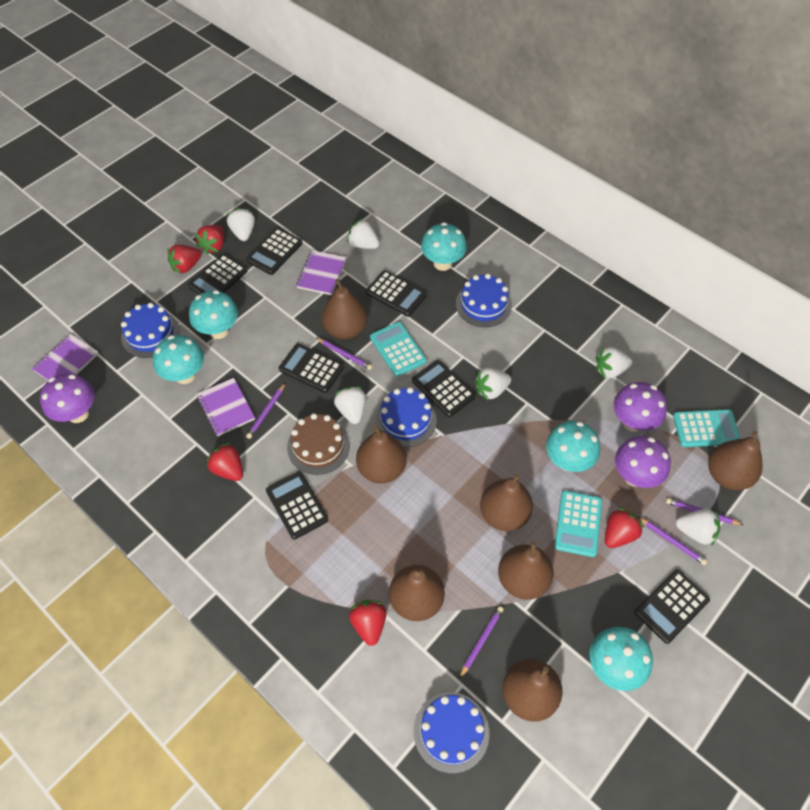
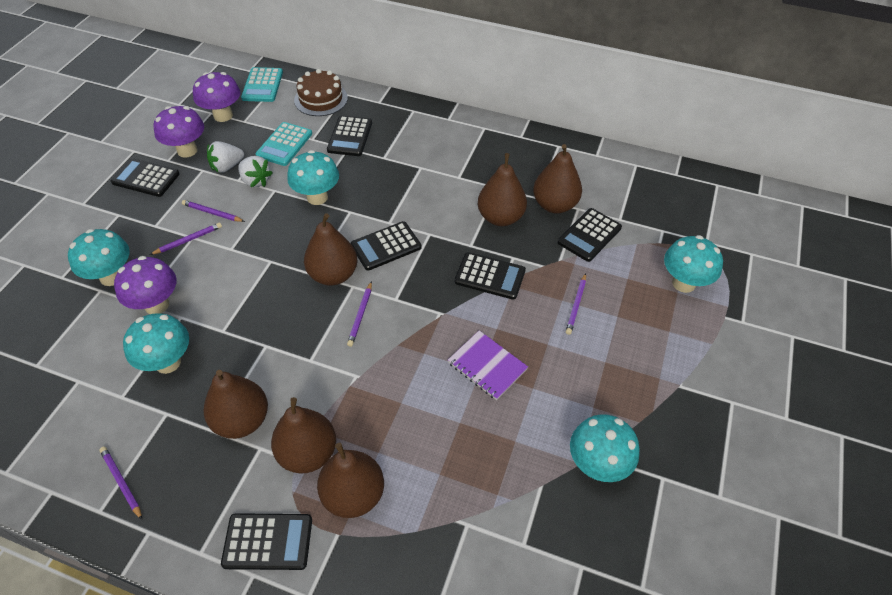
black calculator: 7 -> 6
blue cake: 4 -> 0
brown pear: 7 -> 6
purple notebook: 3 -> 1
red strawberry: 5 -> 0
turquoise calculator: 3 -> 2
white strawberry: 6 -> 2

